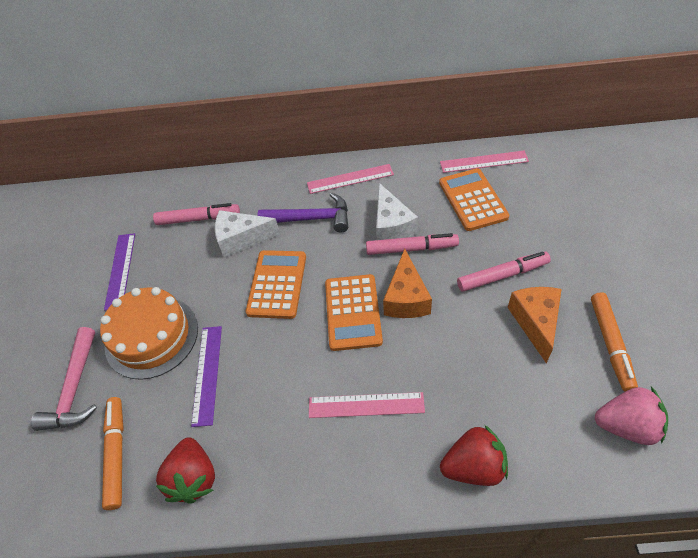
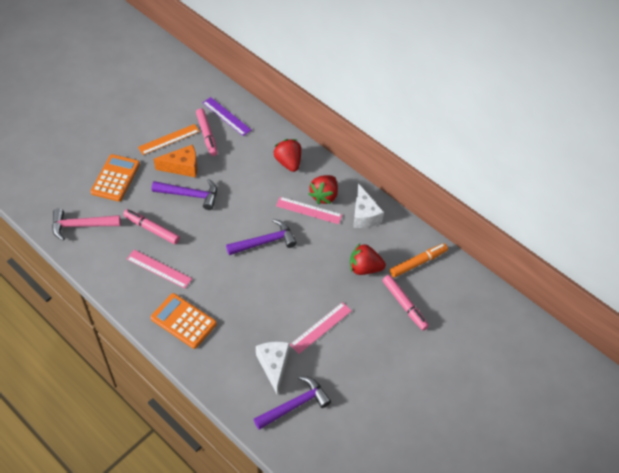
orange cake: 1 -> 0
orange calculator: 3 -> 2
orange cheese: 2 -> 1
orange marker: 2 -> 1
orange ruler: 0 -> 1
pink strawberry: 1 -> 0
purple hammer: 1 -> 3
purple ruler: 2 -> 1
red strawberry: 2 -> 3

